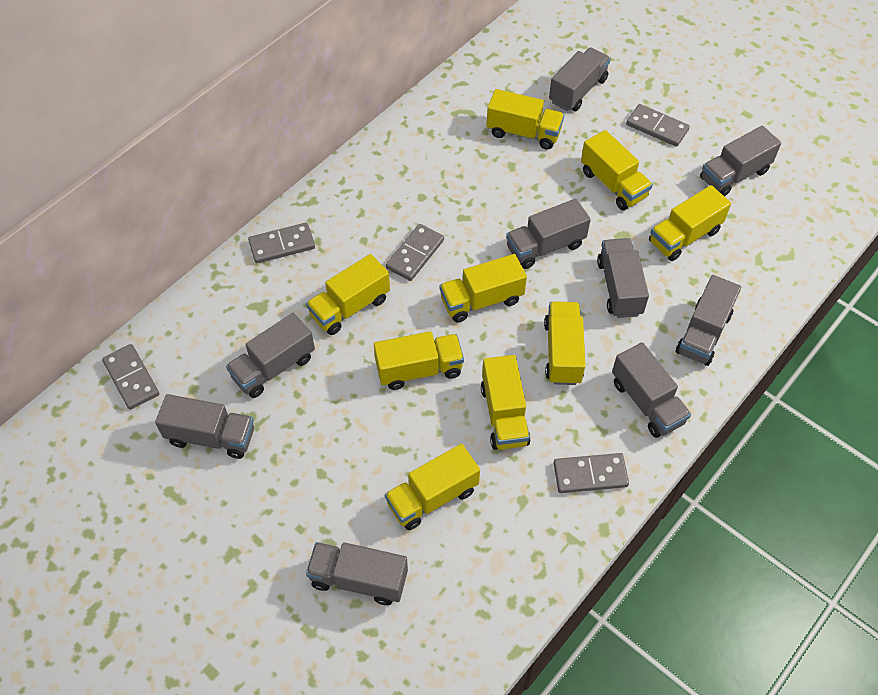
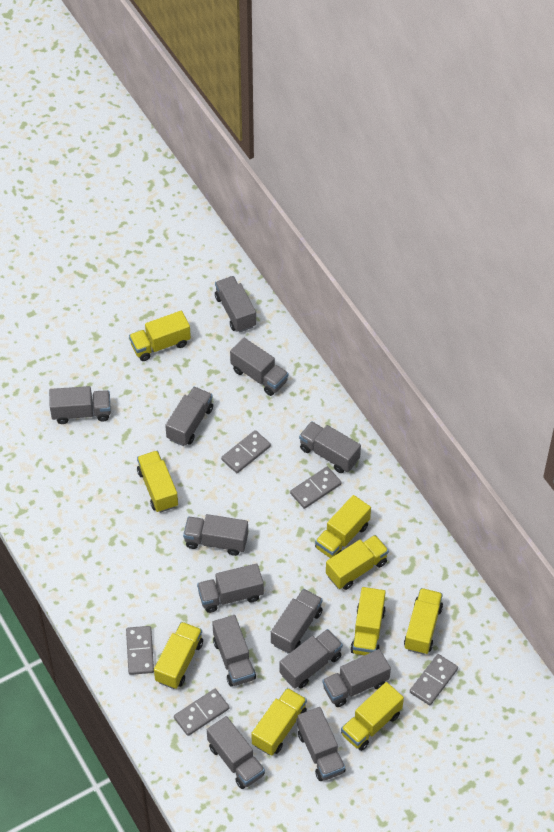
grey truck: 9 -> 13

